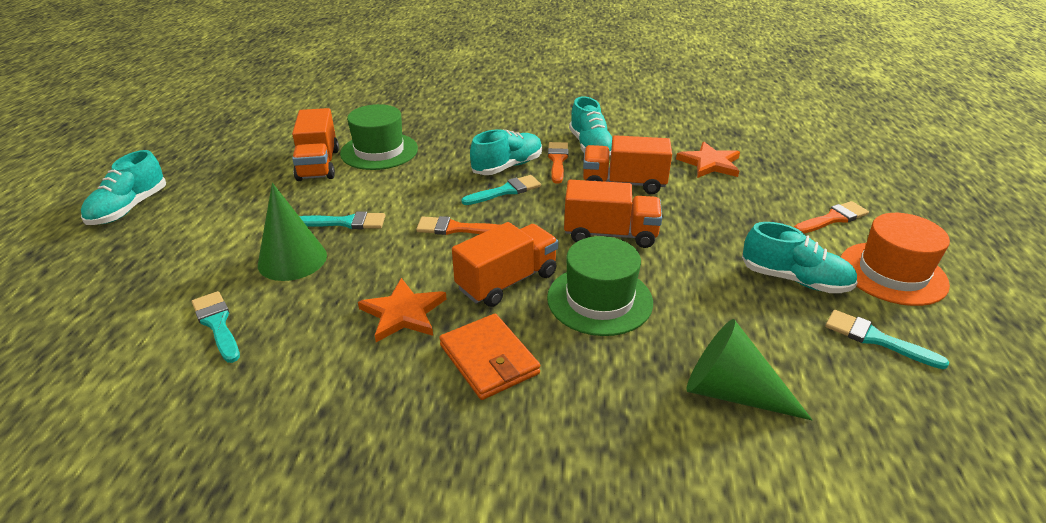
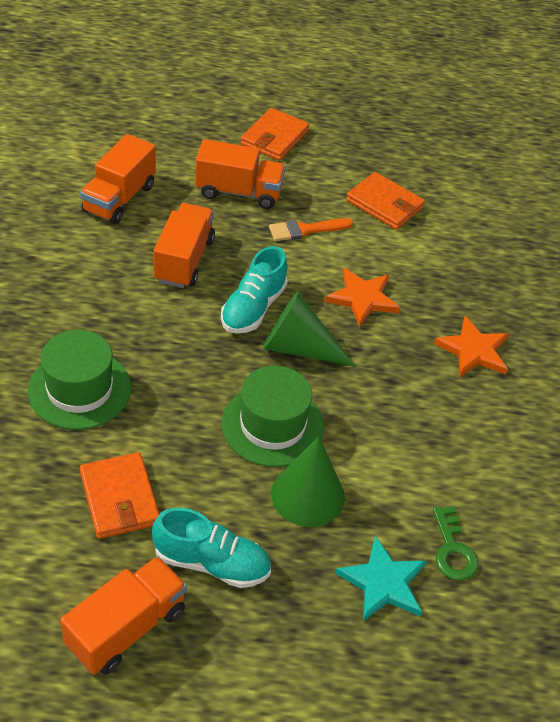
green key: 0 -> 1
orange brush: 3 -> 1
orange hat: 1 -> 0
orange wallet: 1 -> 3
turquoise brush: 4 -> 0
turquoise shoe: 4 -> 2
turquoise star: 0 -> 1

